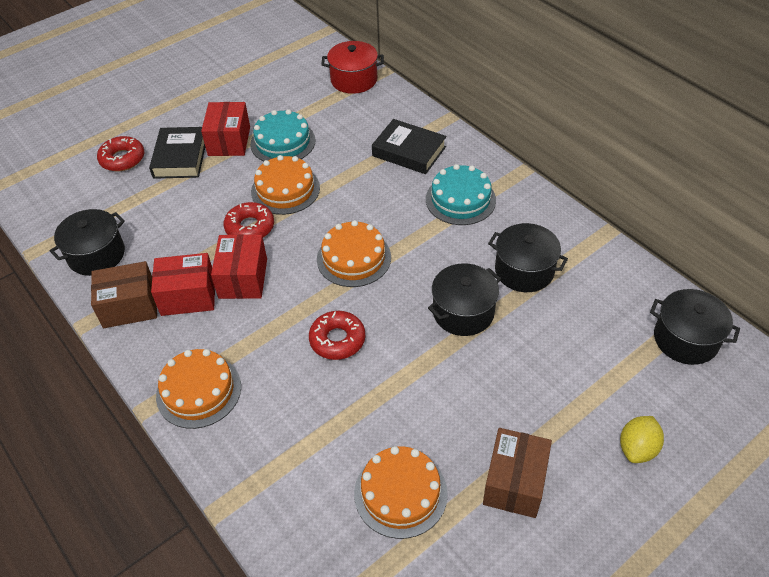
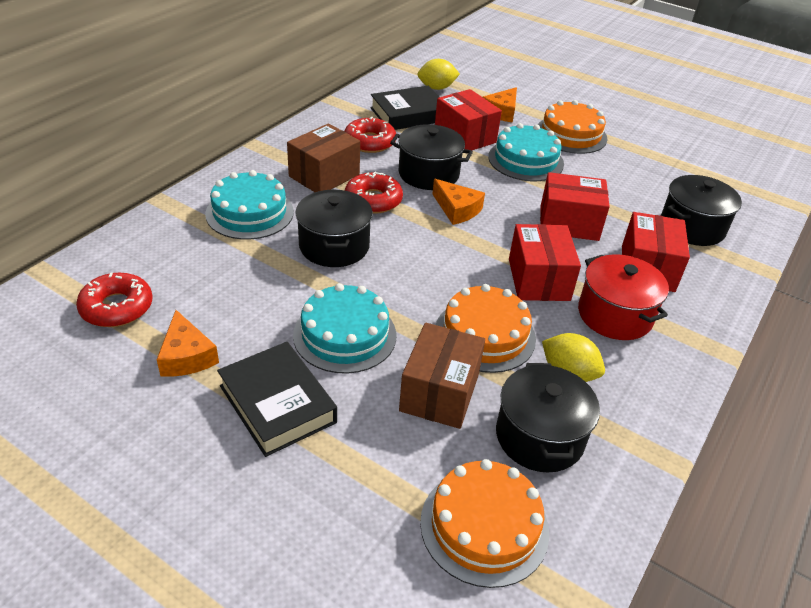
orange cake: 4 -> 3
orange cheese: 0 -> 3
red box: 3 -> 4
turquoise cake: 2 -> 3
yellow lemon: 1 -> 2

